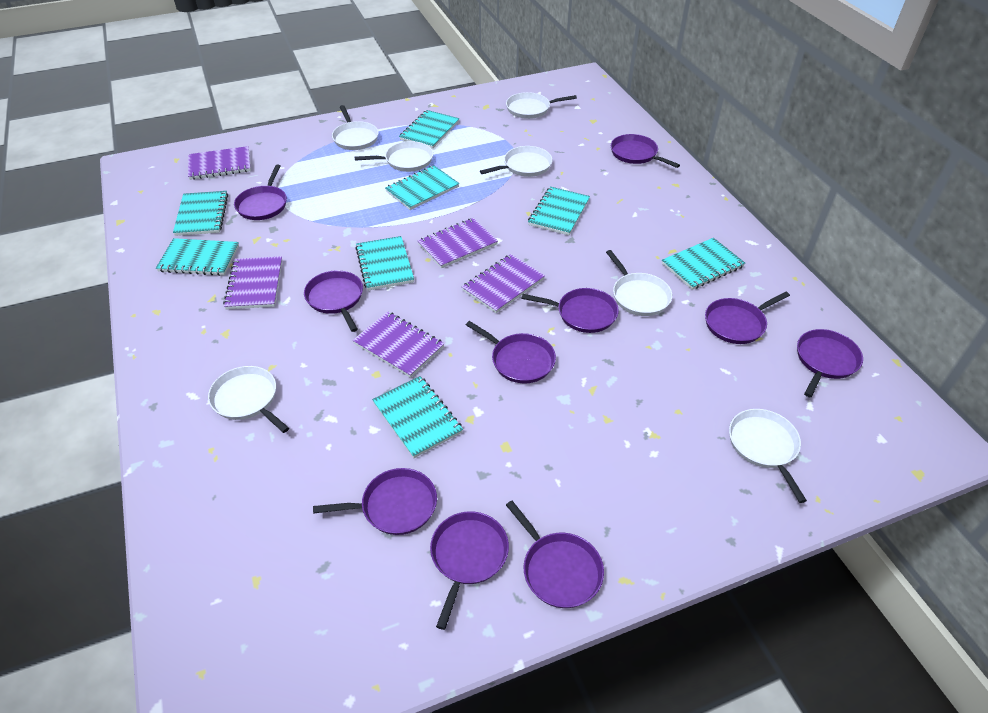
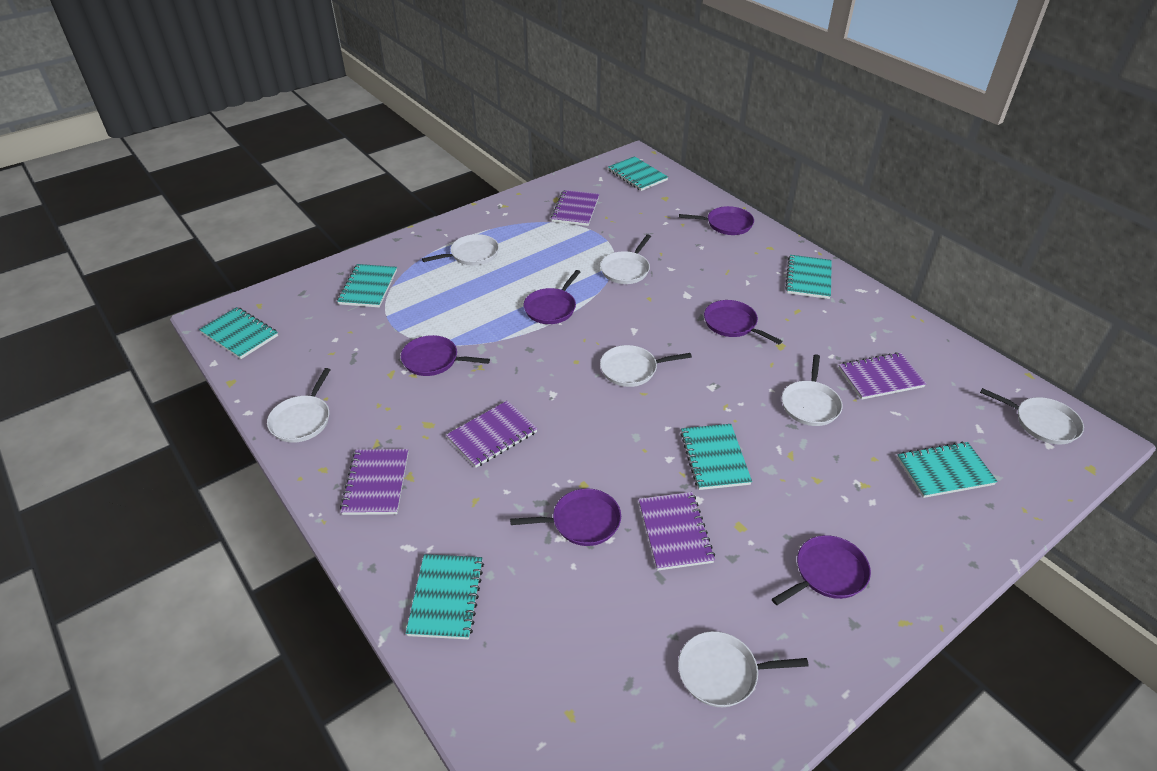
purple pan: 10 -> 6
turquoise notebook: 8 -> 7

